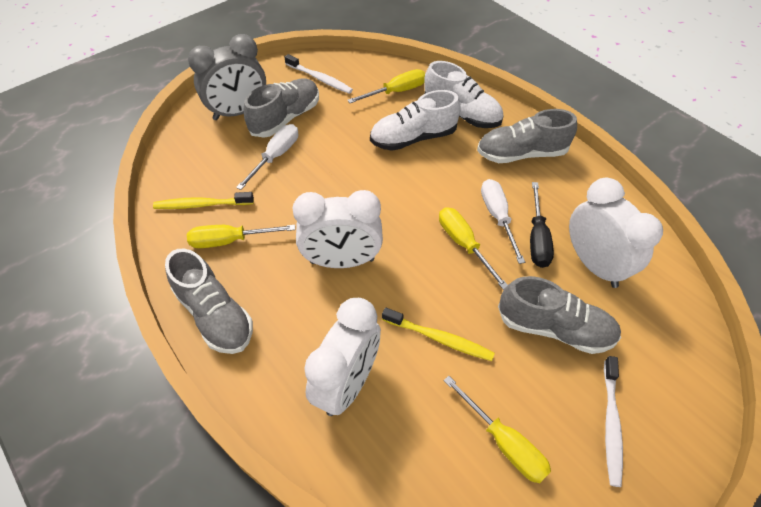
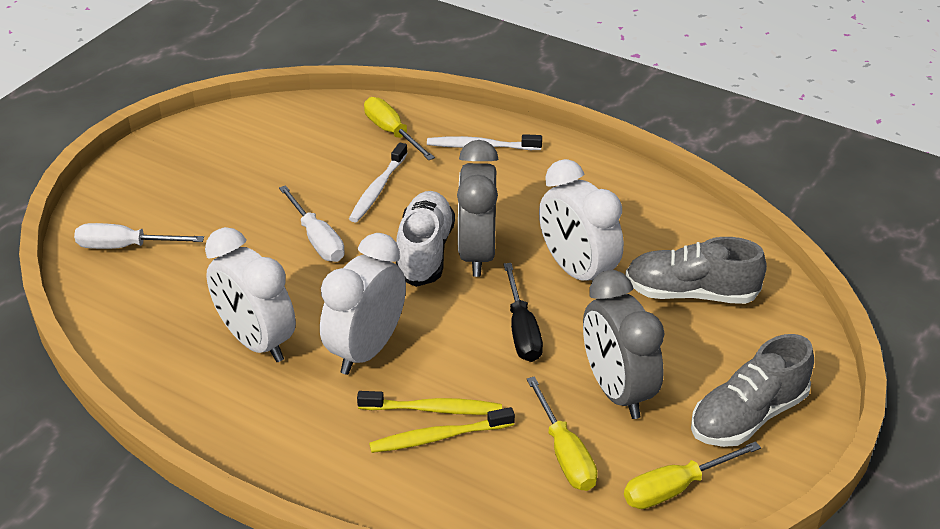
grey clock: 1 -> 2
grey shoe: 4 -> 2
white shoe: 2 -> 1
yellow screwdriver: 4 -> 3

